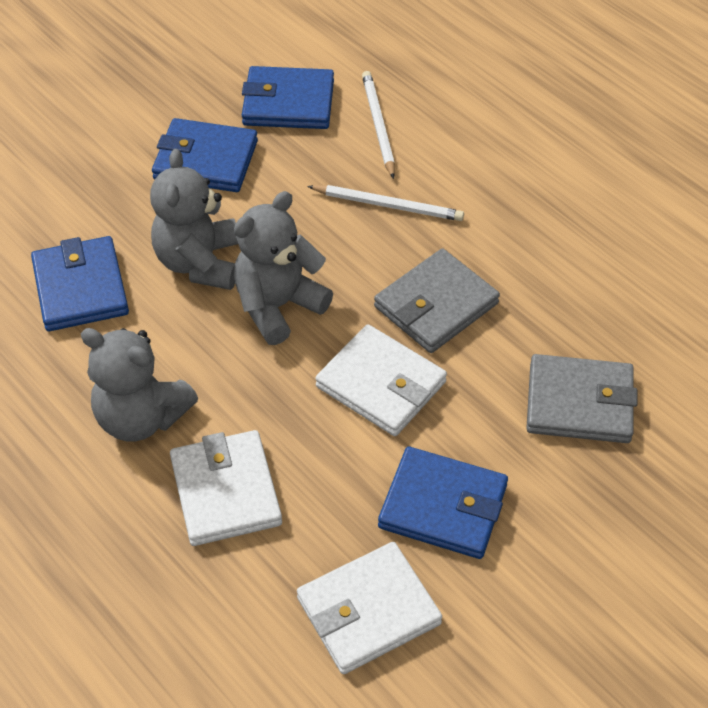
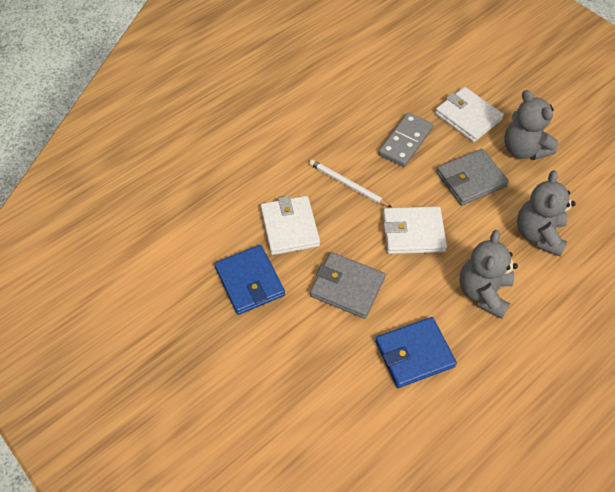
blue wallet: 4 -> 2
grey domino: 0 -> 1
white pencil: 2 -> 1

